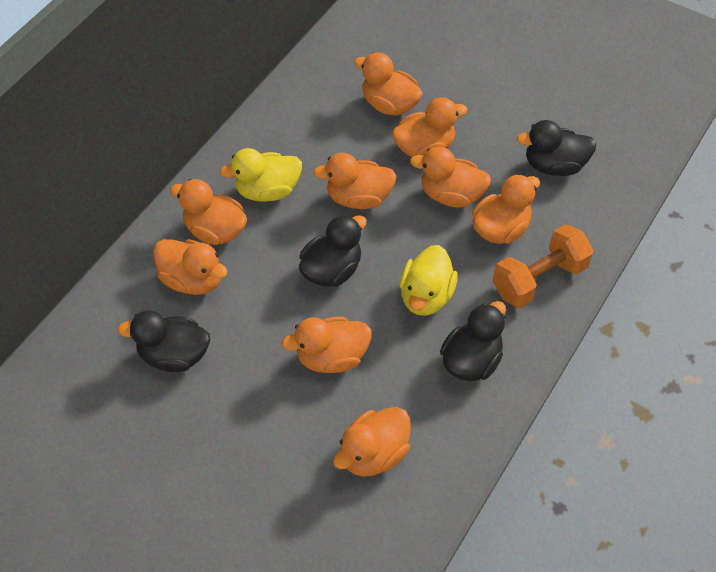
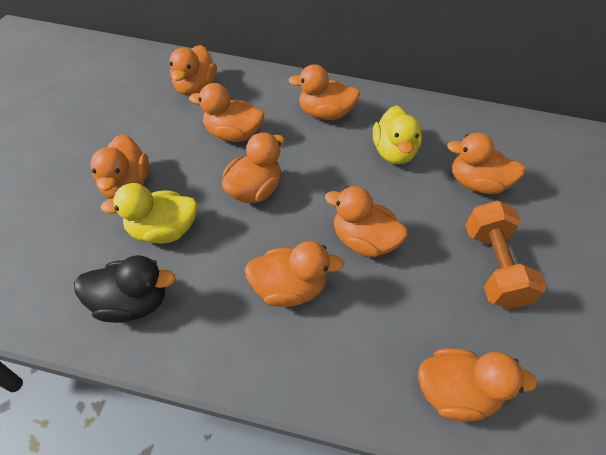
black duck: 4 -> 1

